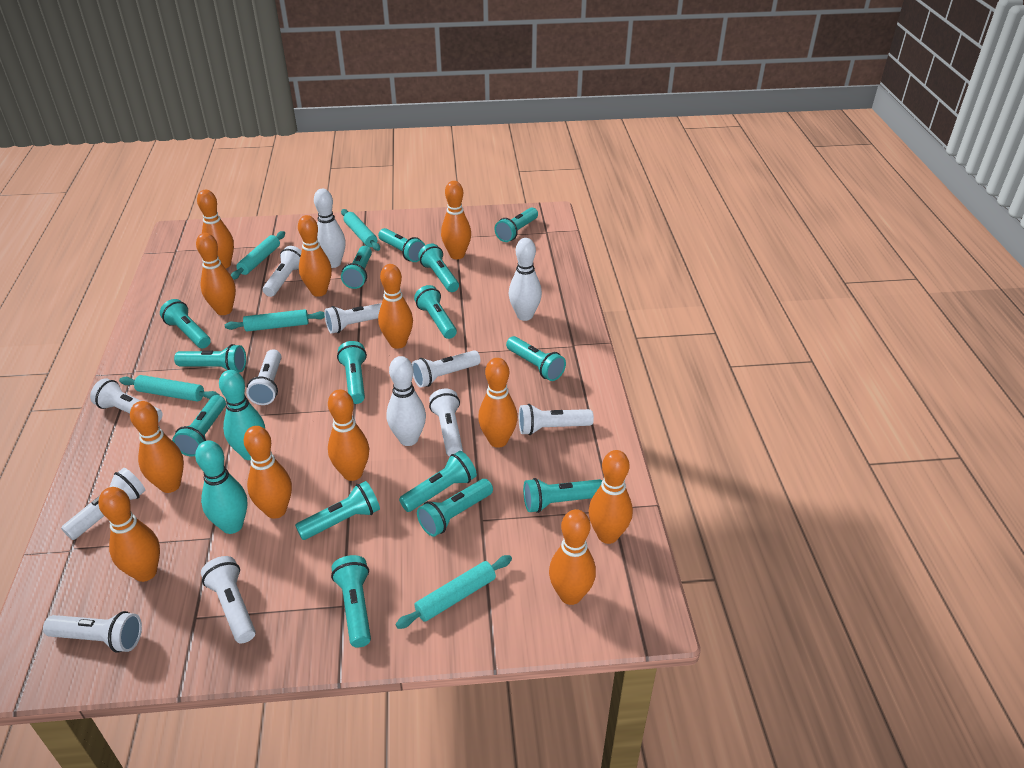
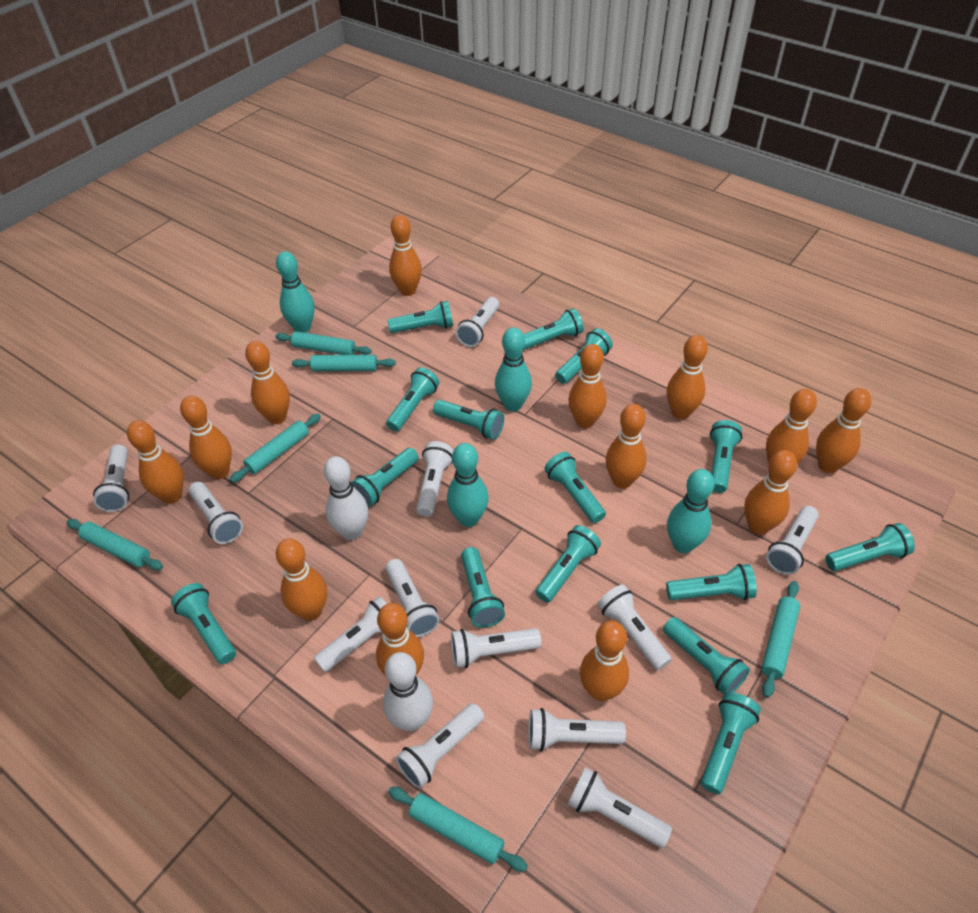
orange bowling pin: 12 -> 13
turquoise bowling pin: 2 -> 4
turquoise rolling pin: 5 -> 6
white bowling pin: 3 -> 2
white flashlight: 10 -> 12

